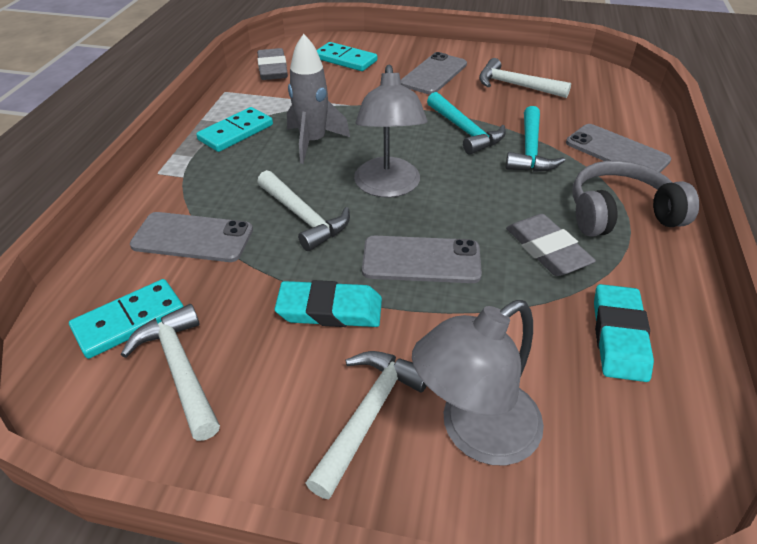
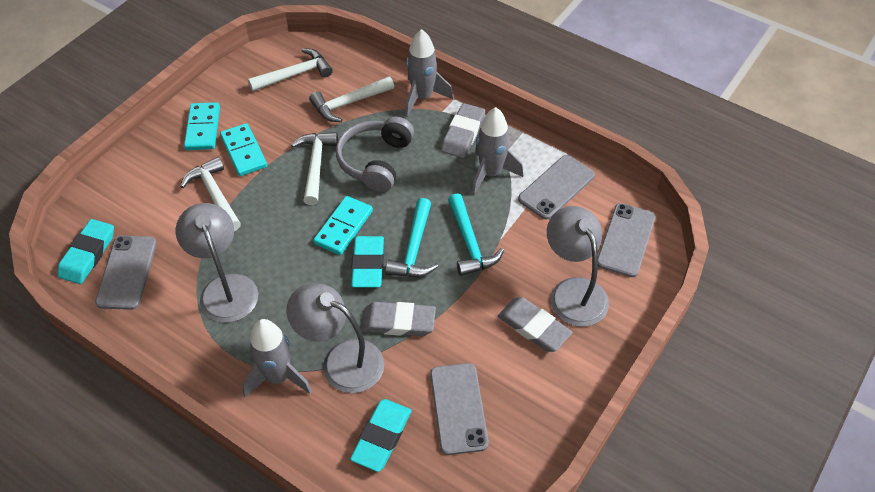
grey eraser: 2 -> 3
grey lamp: 2 -> 3
grey rocket: 1 -> 3
turquoise eraser: 2 -> 3

